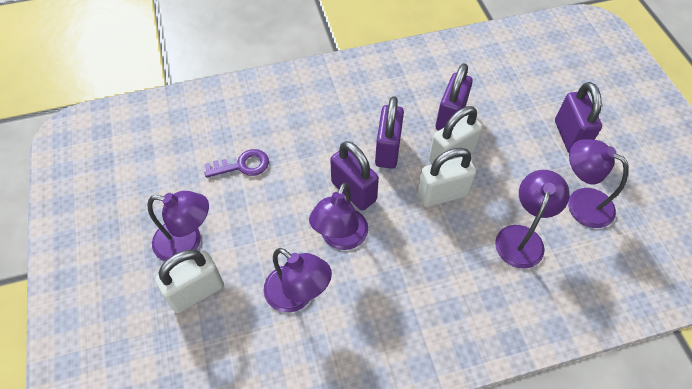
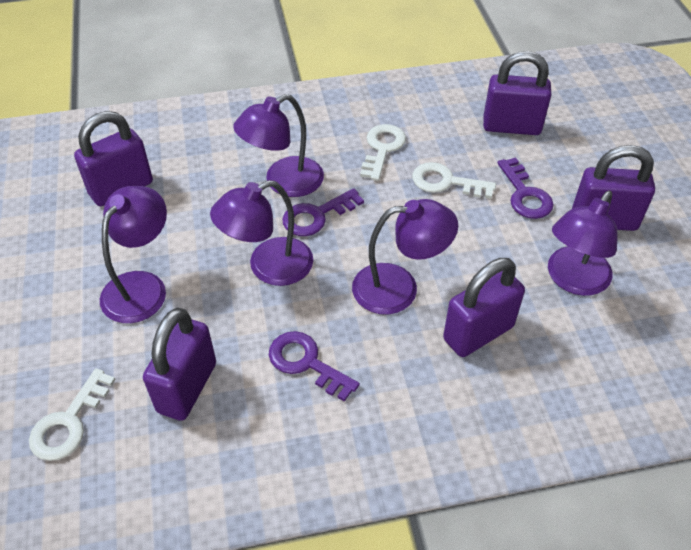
purple key: 1 -> 3
purple padlock: 4 -> 5
white key: 0 -> 3
white padlock: 3 -> 0

